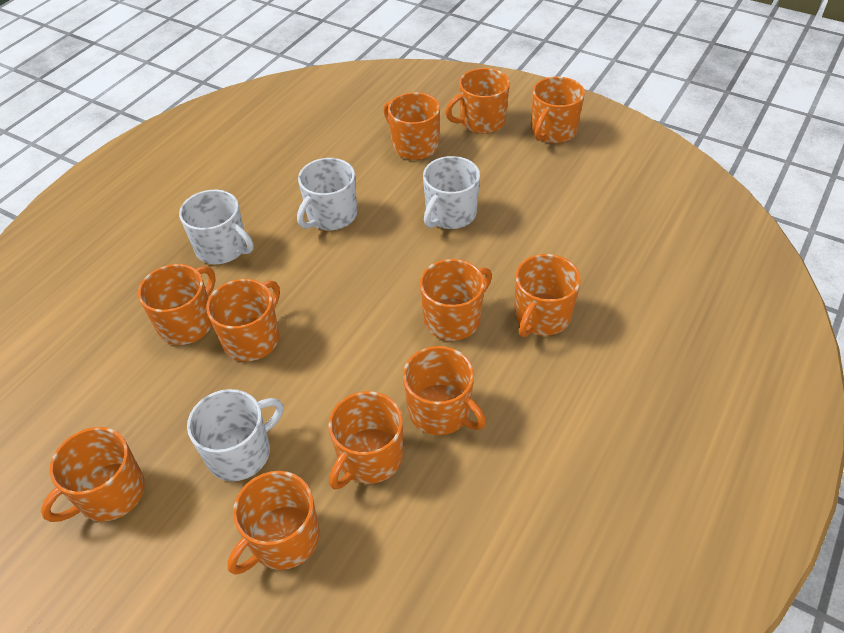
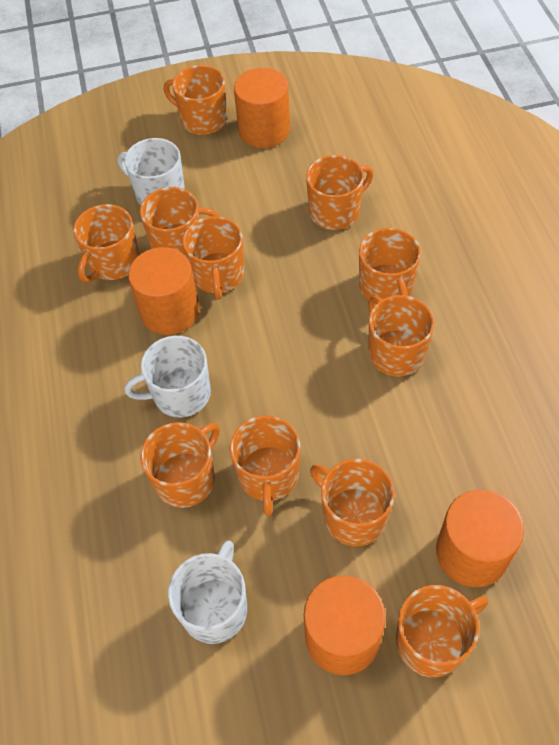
orange cylinder: 0 -> 4
white mug: 4 -> 3

